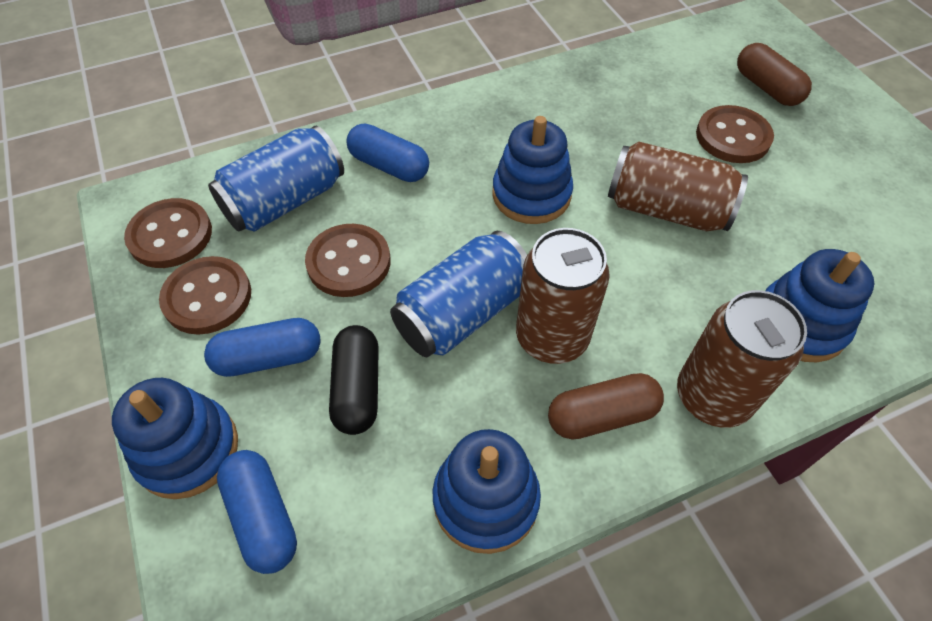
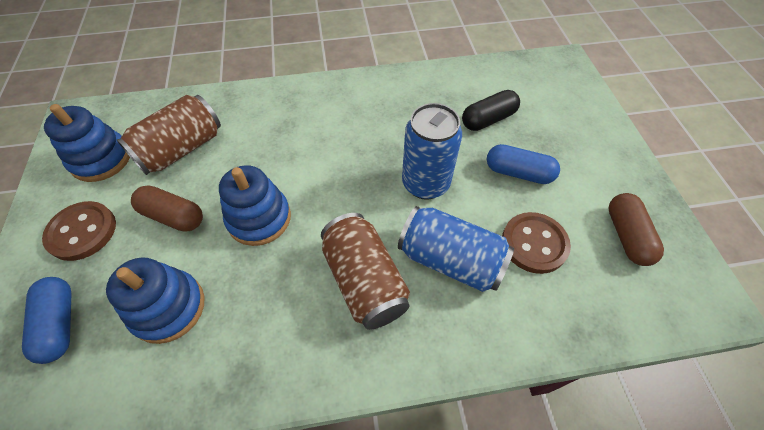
blue capsule: 3 -> 2
blue stacking toy: 4 -> 3
brown button: 4 -> 2
brown can: 3 -> 2

